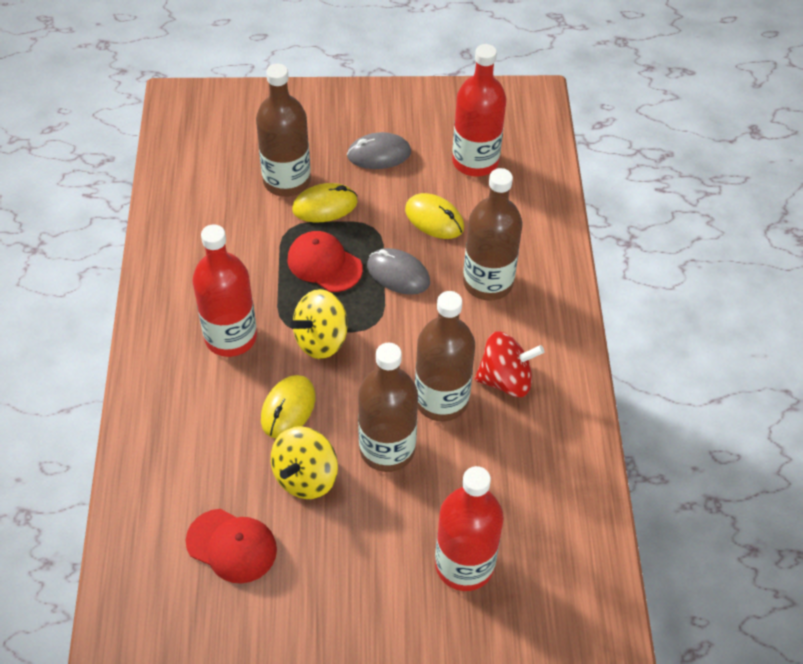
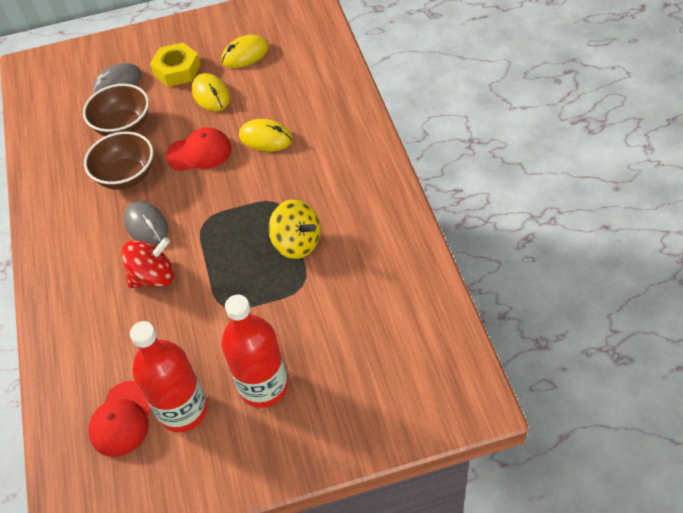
brown bottle: 4 -> 0
brown bowl: 0 -> 2
red bottle: 3 -> 2
yellow nut: 0 -> 1
yellow spinning top: 2 -> 1

